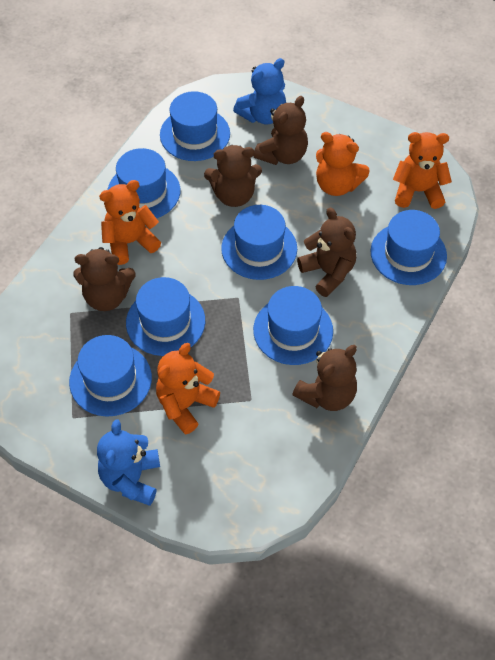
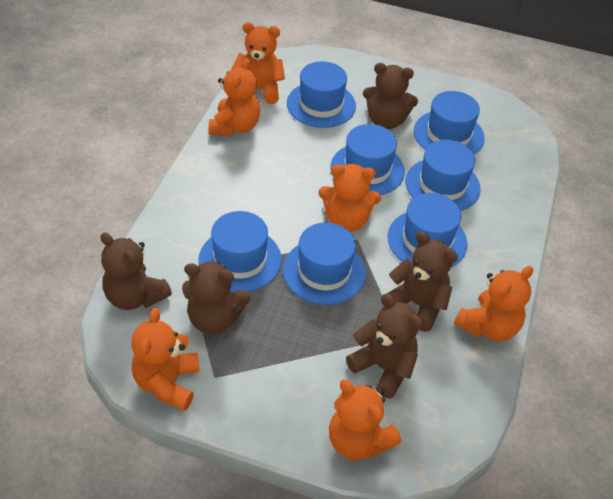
blue teddy bear: 2 -> 0
orange teddy bear: 4 -> 6

